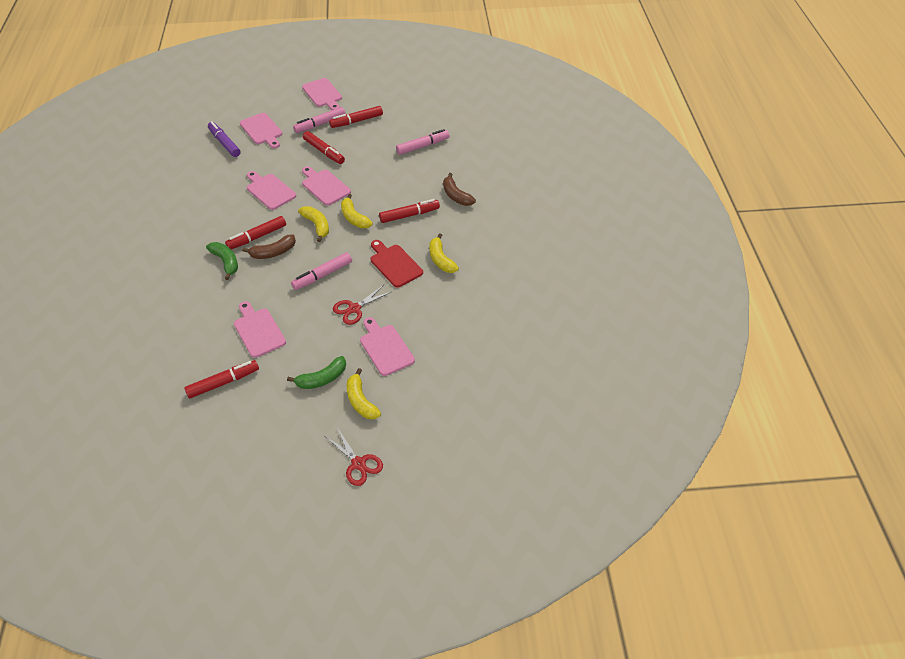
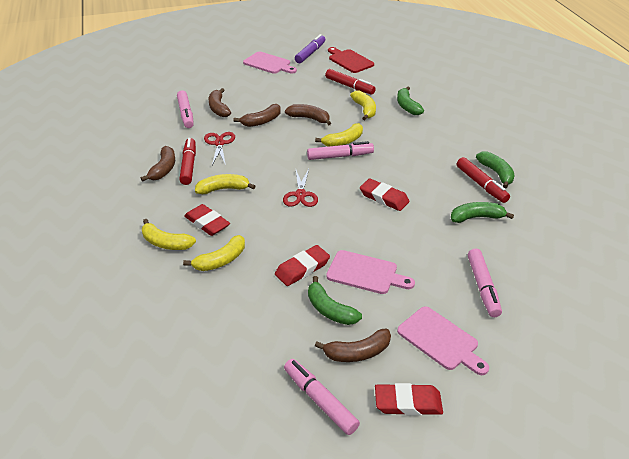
brown banana: 2 -> 5
green banana: 2 -> 4
pink cutting board: 6 -> 3
pink marker: 3 -> 4
red eraser: 0 -> 4
red marker: 5 -> 3
yellow banana: 4 -> 5

